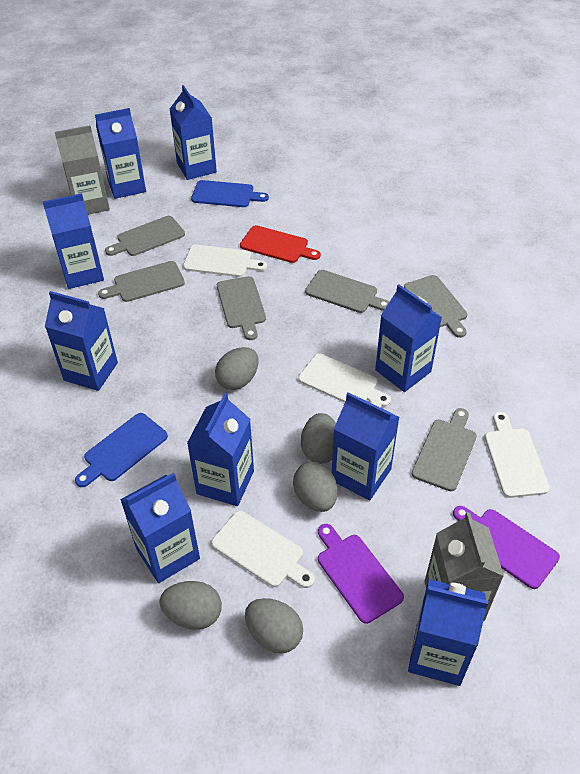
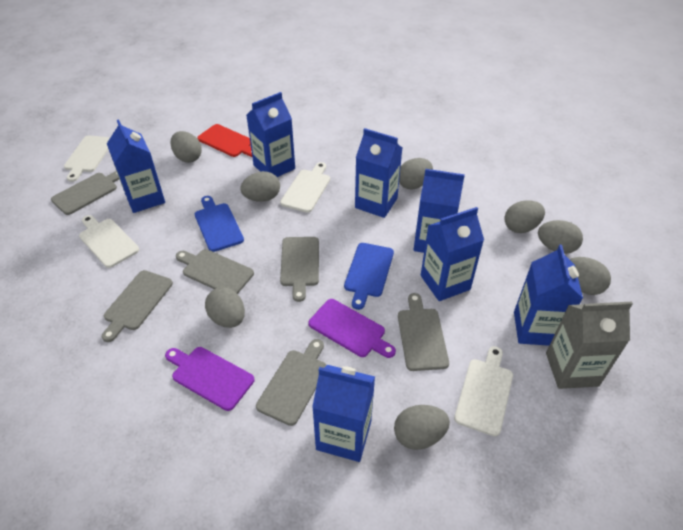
blue carton: 9 -> 7
grey carton: 2 -> 1
grey egg: 5 -> 8

